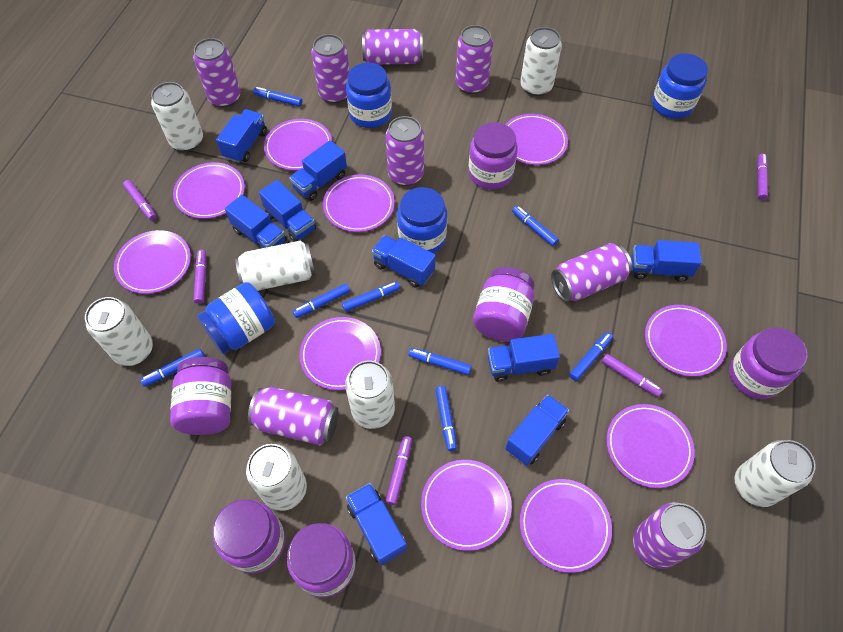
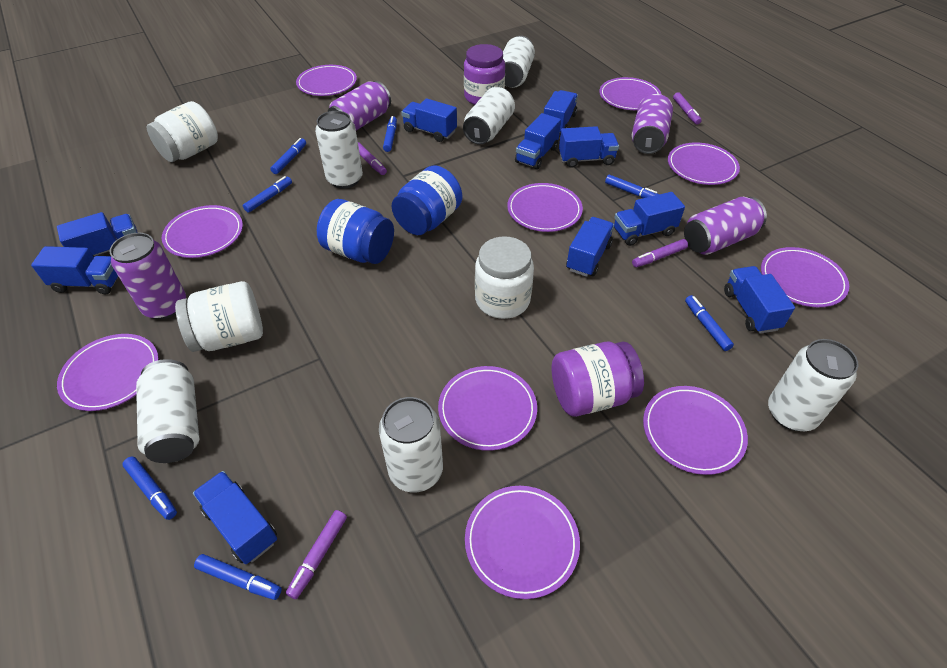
blue jar: 4 -> 2
blue marker: 8 -> 7
blue truck: 9 -> 10
purple can: 8 -> 4
purple jar: 6 -> 2
purple marker: 5 -> 4
white can: 7 -> 6
white jar: 0 -> 3

